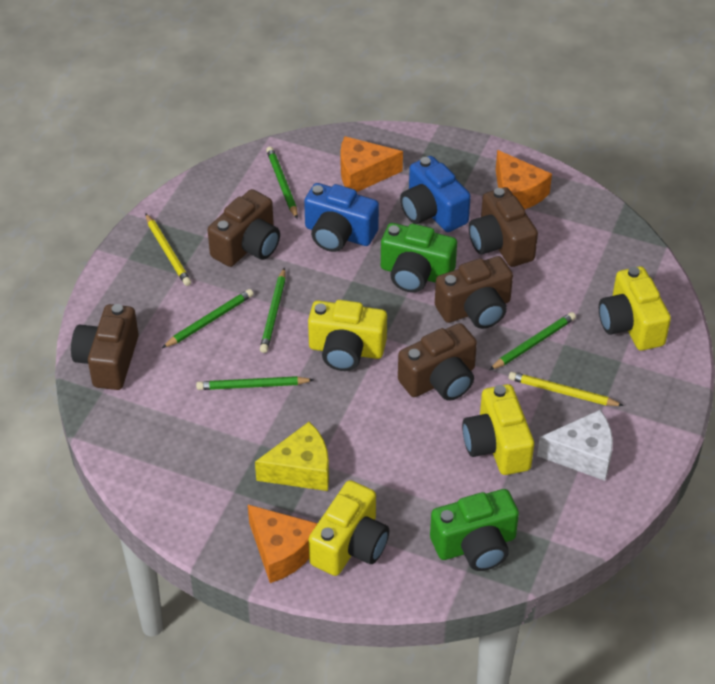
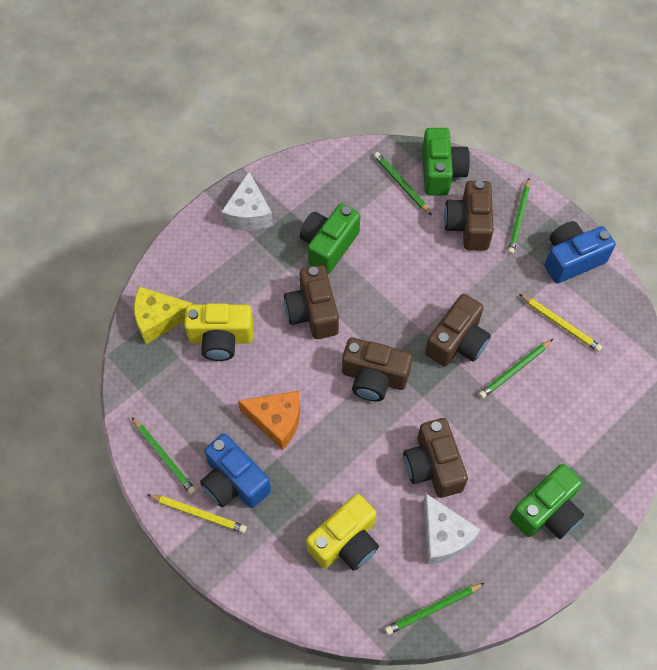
green camera: 2 -> 3
orange cheese: 3 -> 1
white cheese: 1 -> 2
yellow camera: 4 -> 2

